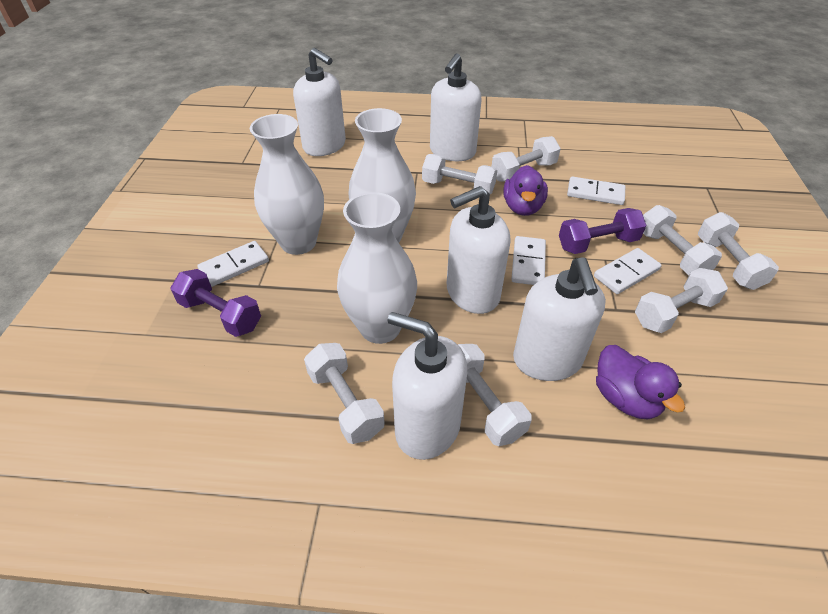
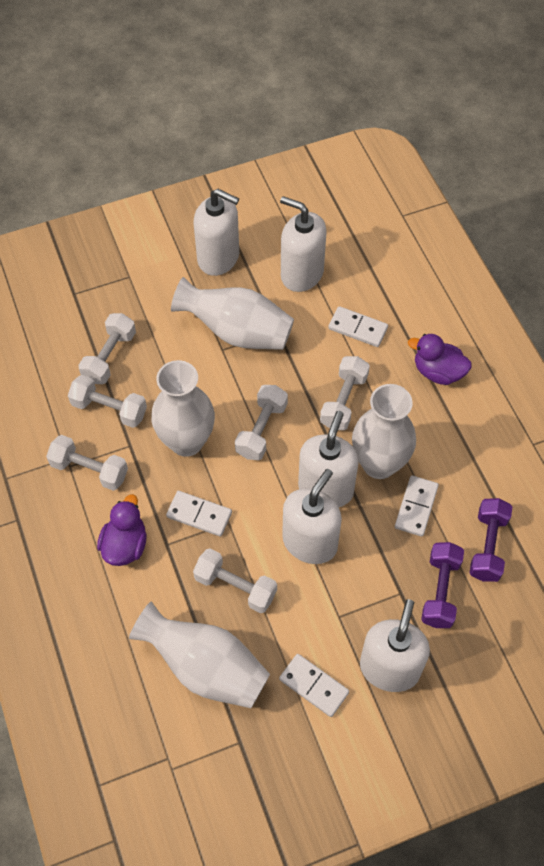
white dumbbell: 7 -> 6
white vase: 3 -> 4

